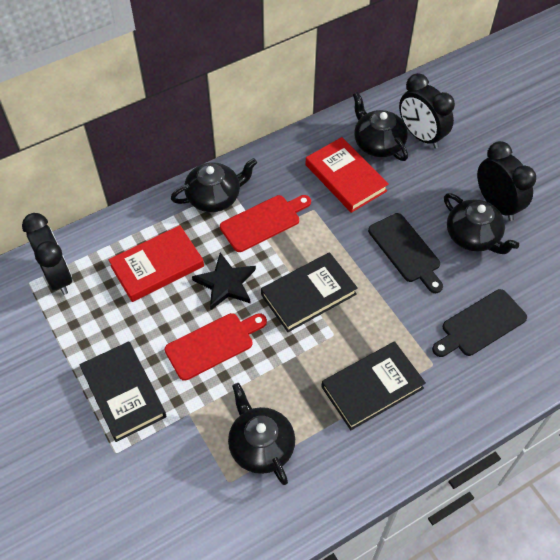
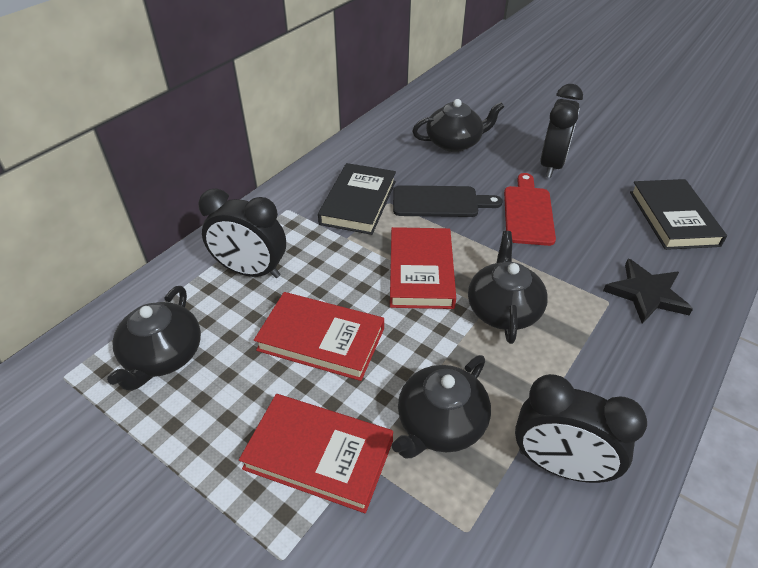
black book: 3 -> 2
black cutting board: 2 -> 1
red book: 2 -> 3
red cutting board: 2 -> 1

